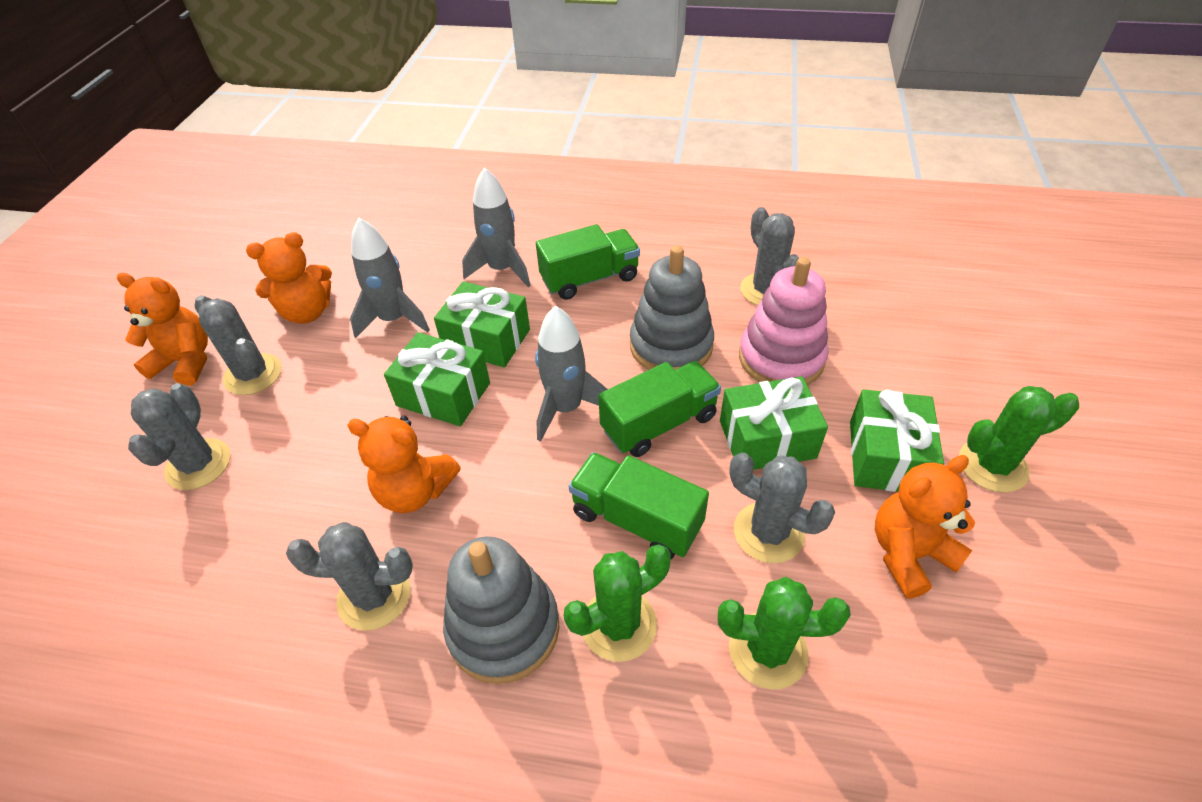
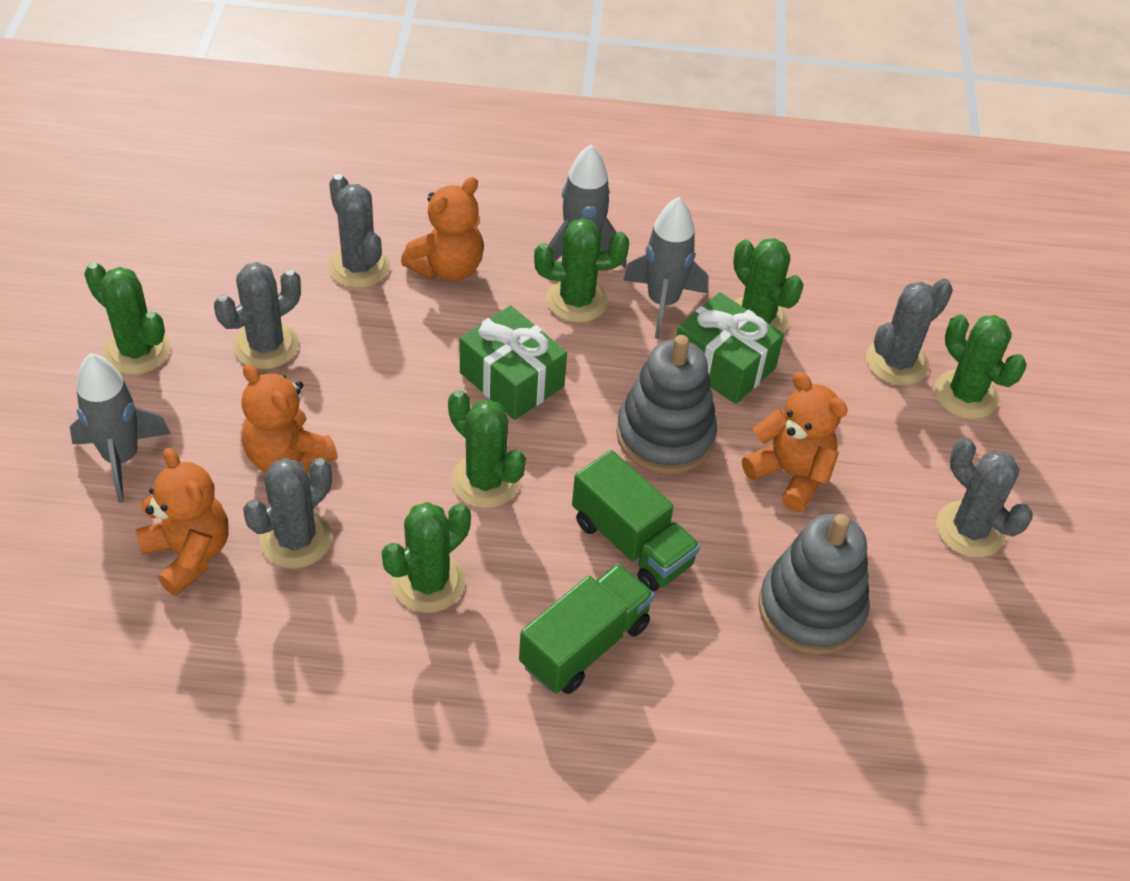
green cactus: 3 -> 6
green gift: 4 -> 2
green truck: 3 -> 2
pink stacking toy: 1 -> 0

